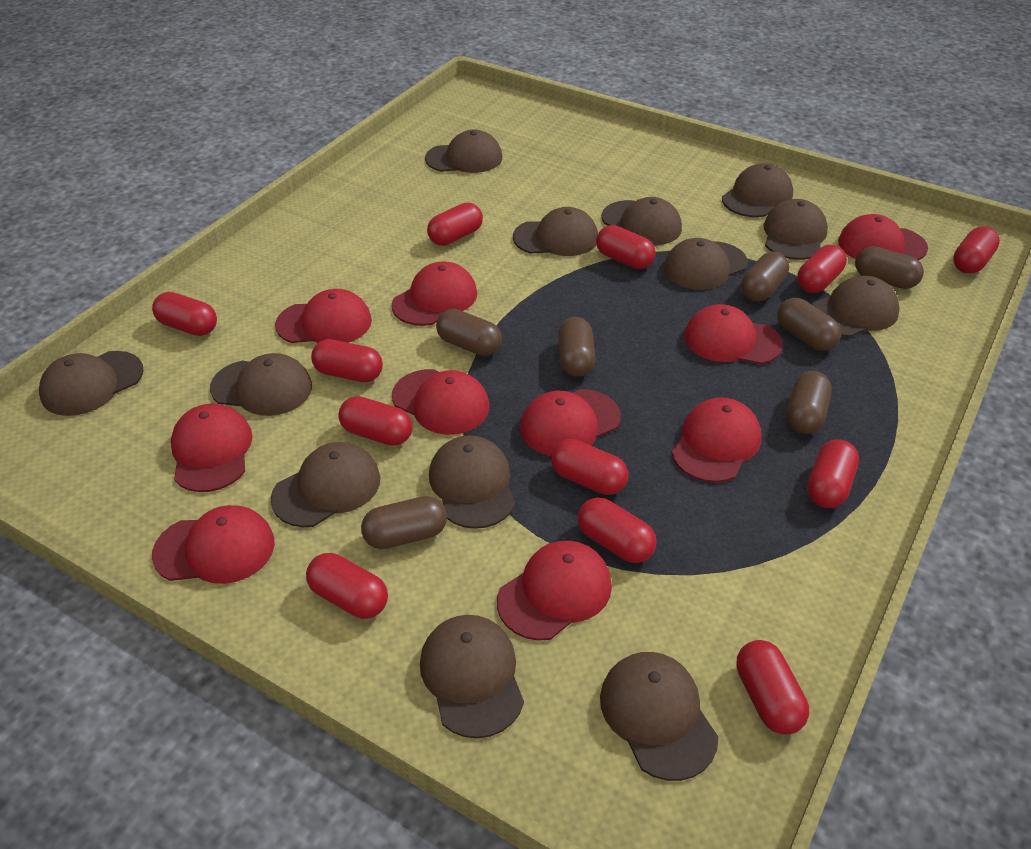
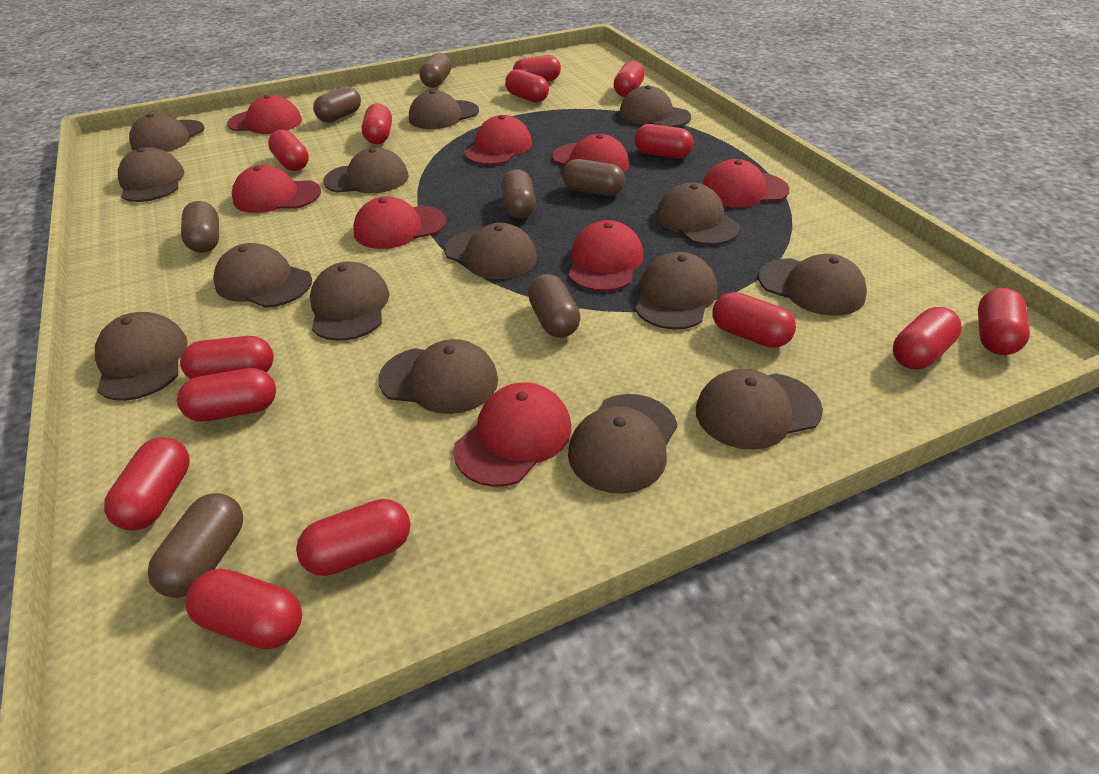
brown cap: 13 -> 15
red cap: 10 -> 8
red capsule: 12 -> 14

